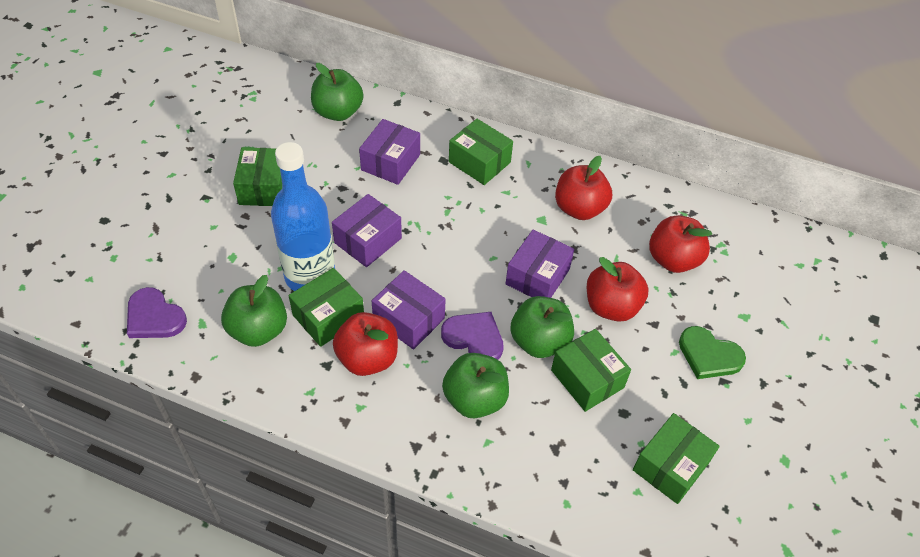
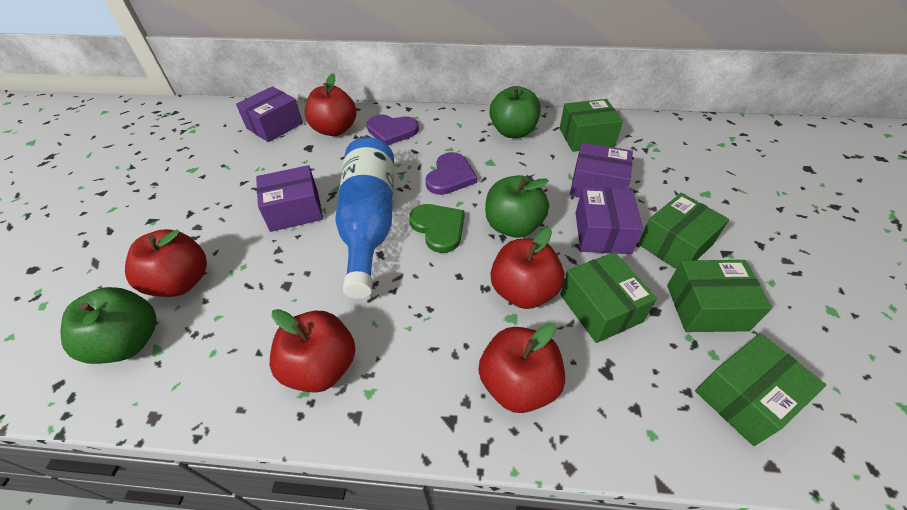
green apple: 4 -> 3
red apple: 4 -> 5

